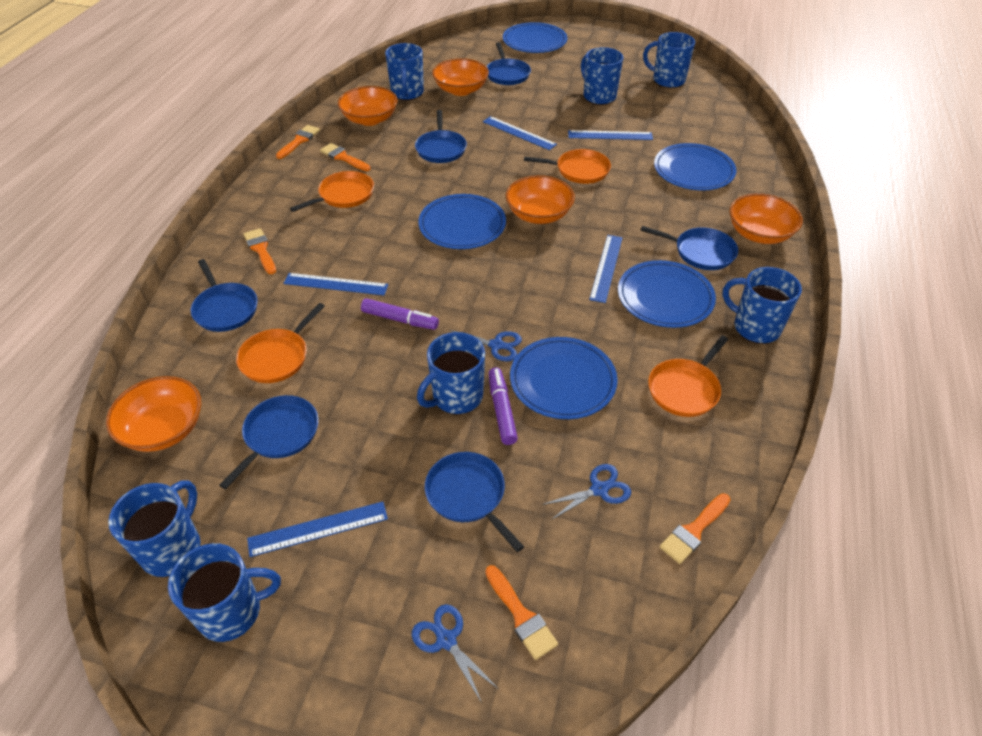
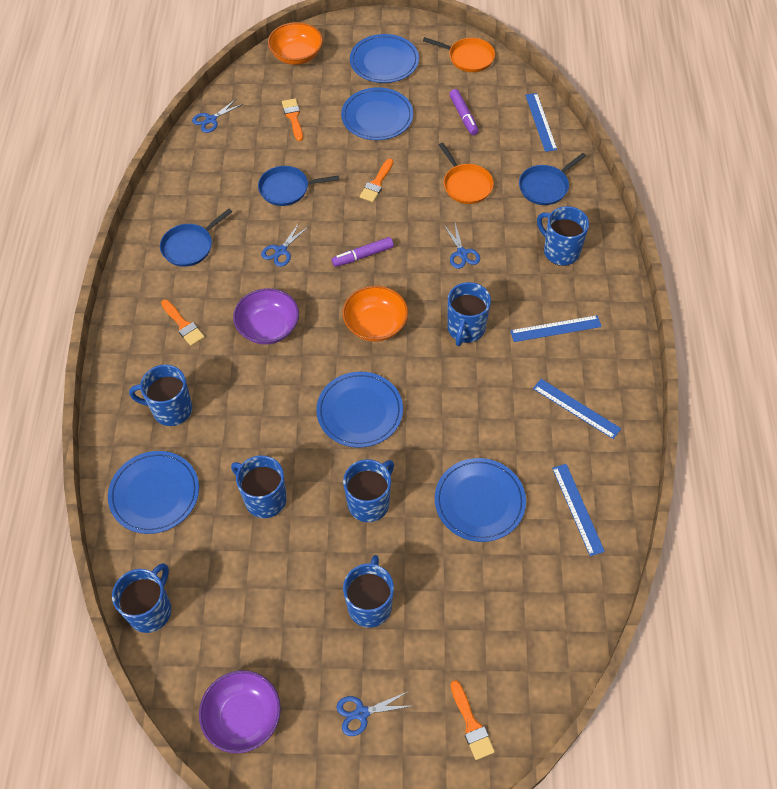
blue pan: 6 -> 3
blue ruler: 5 -> 4
blue scissors: 3 -> 4
orange bowl: 5 -> 2
orange brush: 5 -> 4
orange pan: 4 -> 2
purple bowl: 0 -> 2

